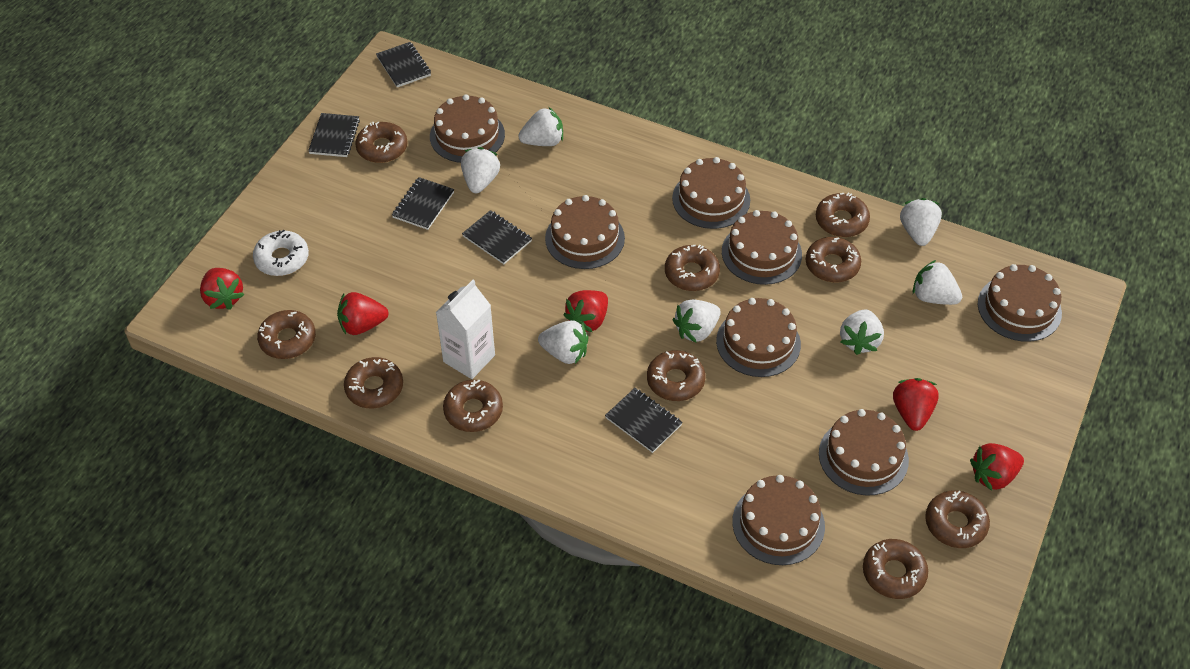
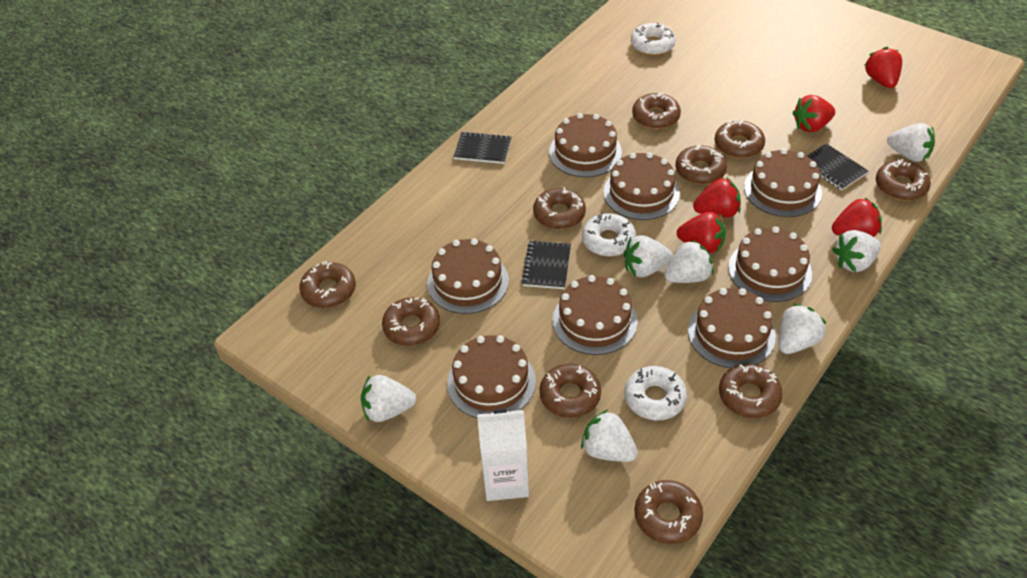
black notebook: 5 -> 3
white donut: 1 -> 3

